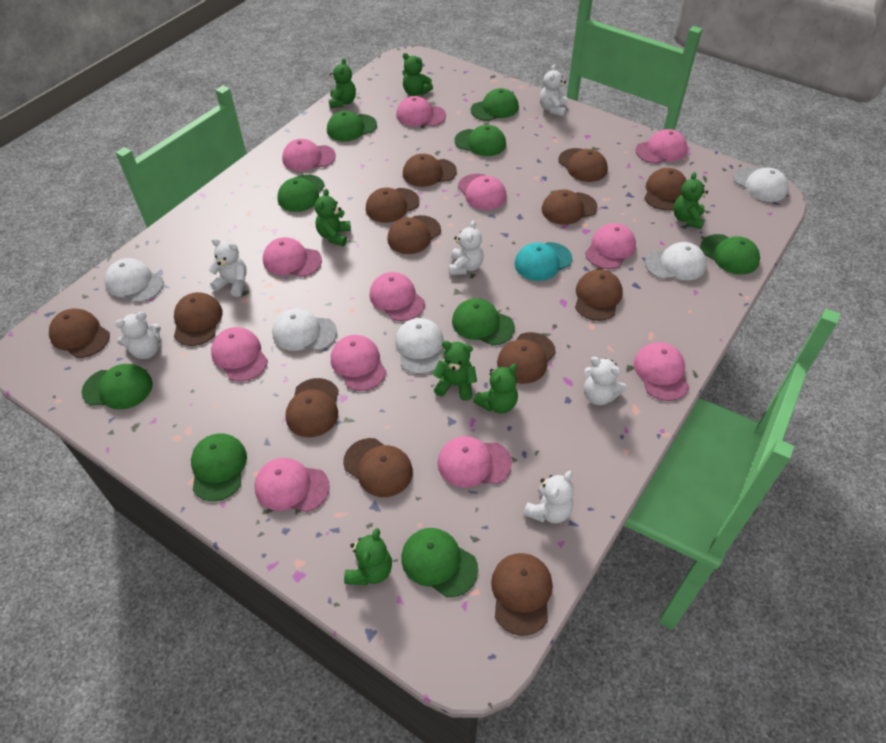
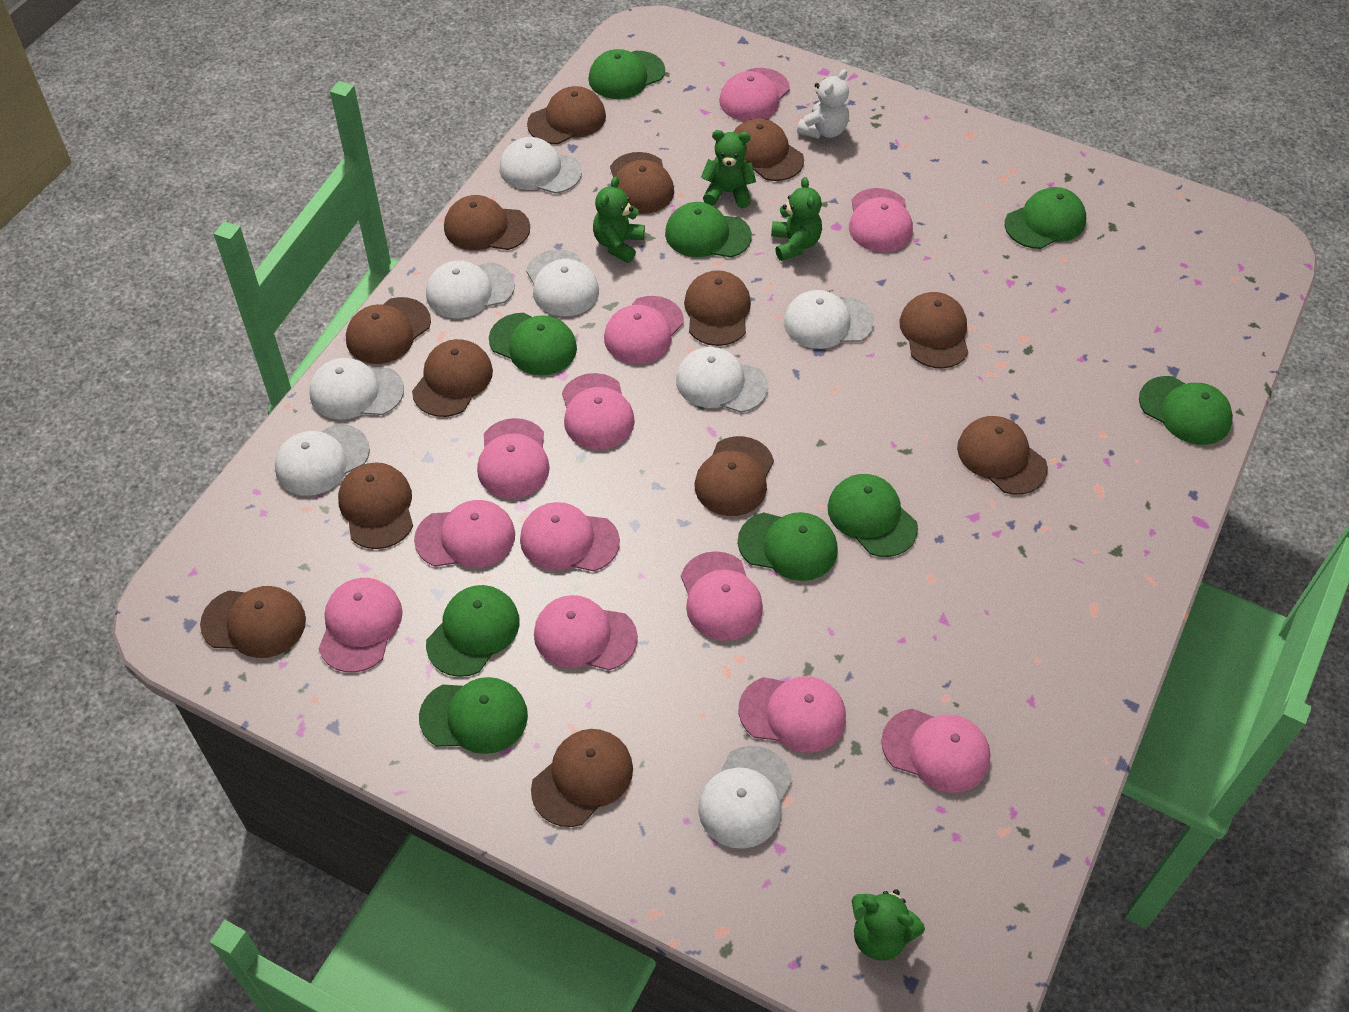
green teddy bear: 7 -> 4
turquoise cap: 1 -> 0
white cap: 5 -> 8
white teddy bear: 6 -> 1

